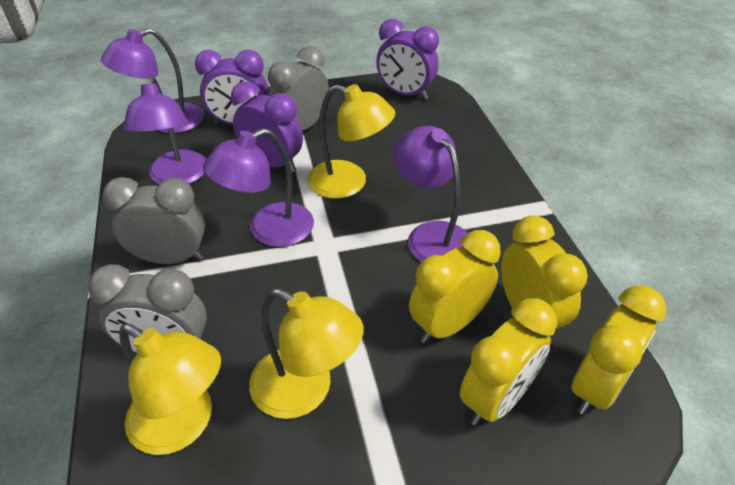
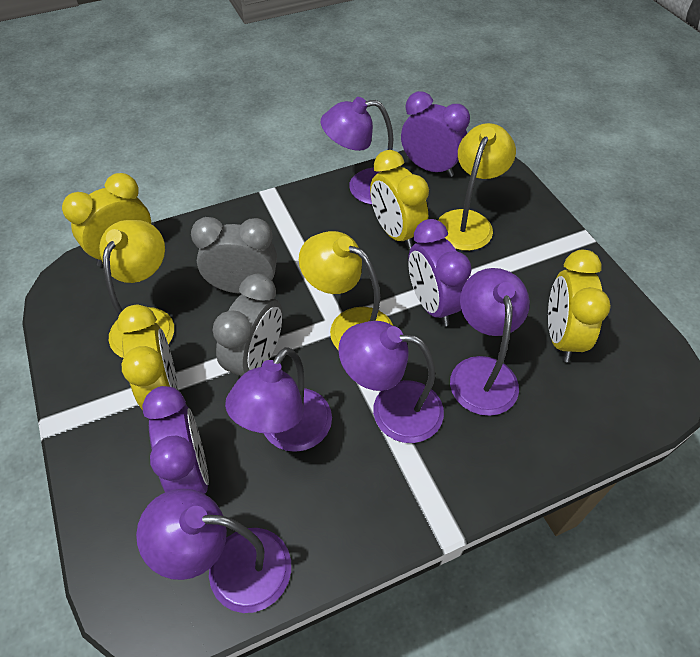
grey clock: 3 -> 2
purple lamp: 4 -> 5

